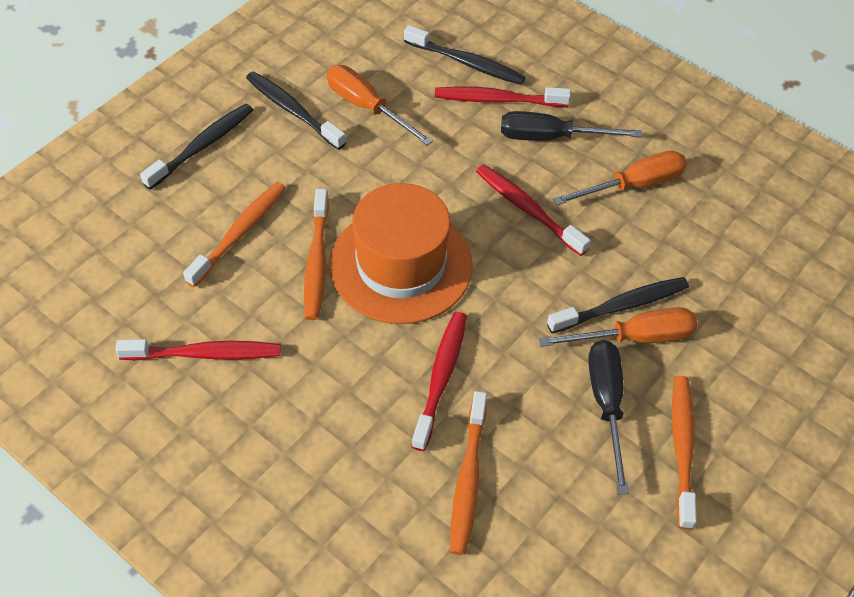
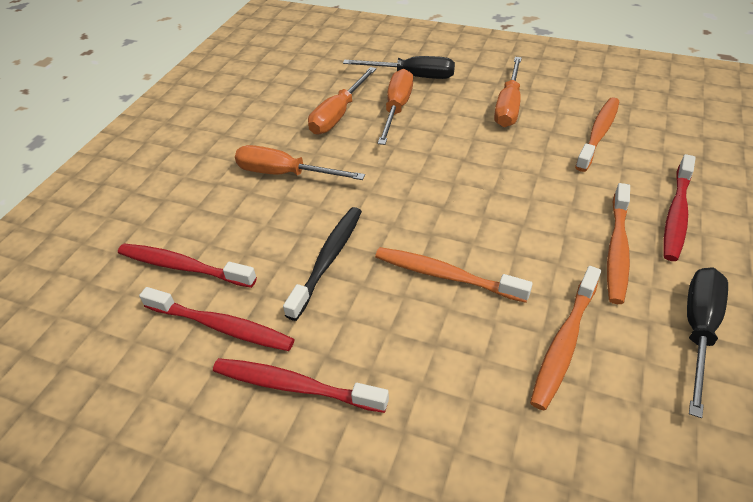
black toothbrush: 4 -> 1
orange hat: 1 -> 0
orange screwdriver: 3 -> 4

